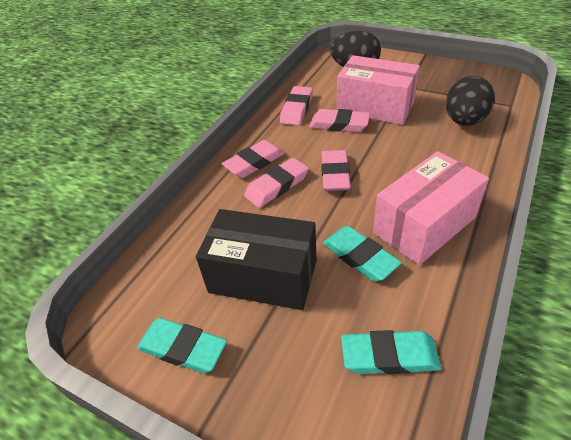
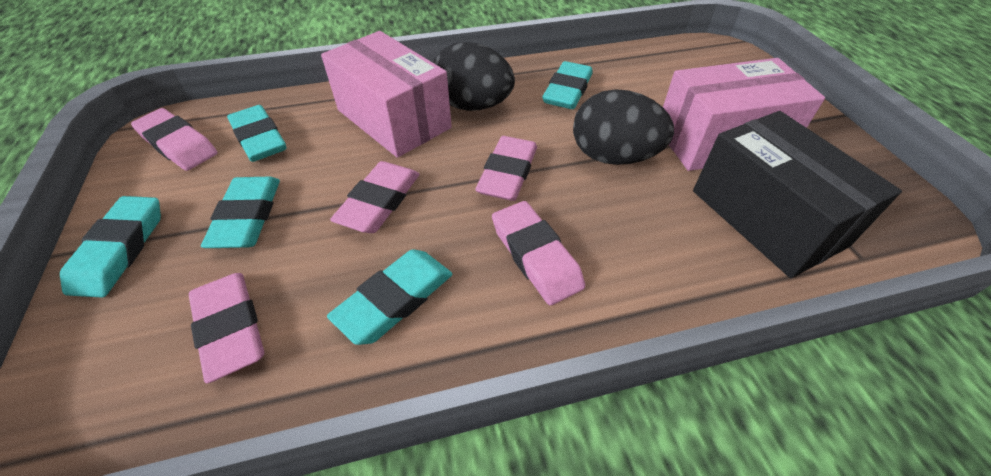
turquoise eraser: 3 -> 5

